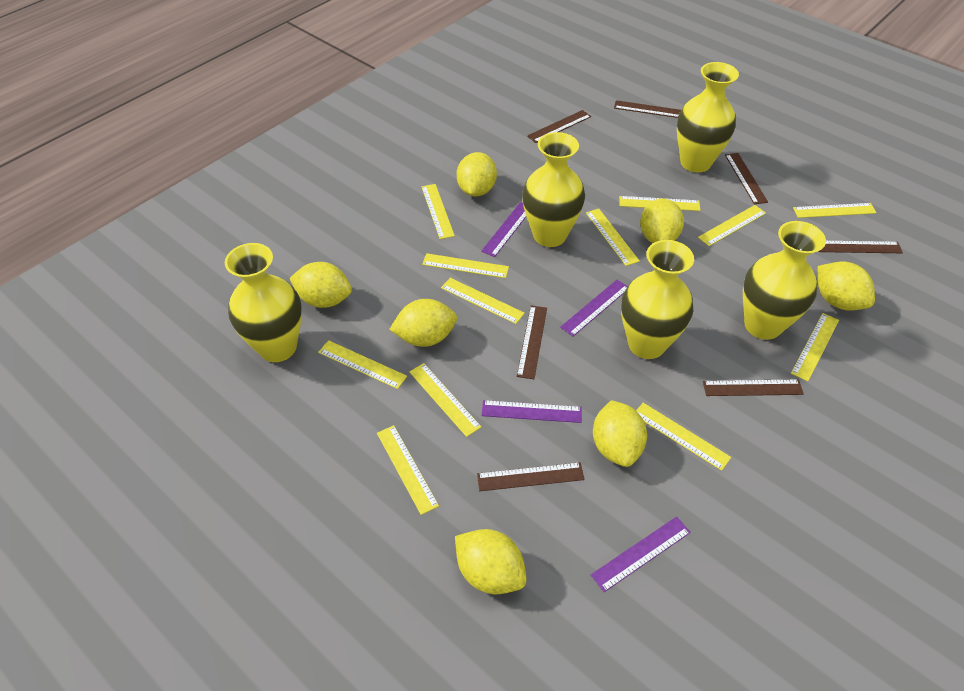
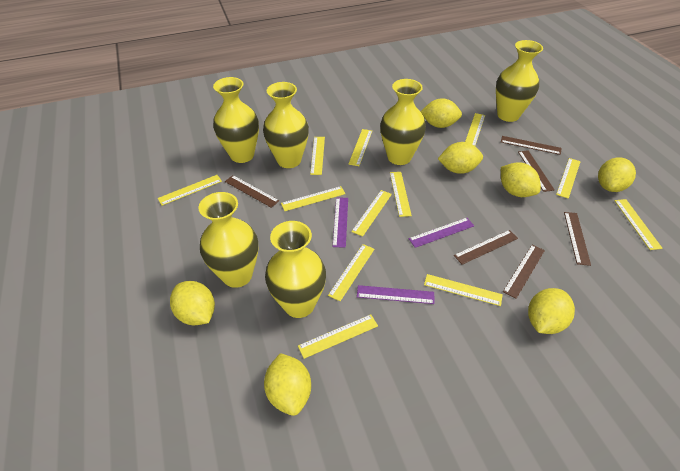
brown ruler: 7 -> 6
purple ruler: 4 -> 3
yellow vase: 5 -> 6

